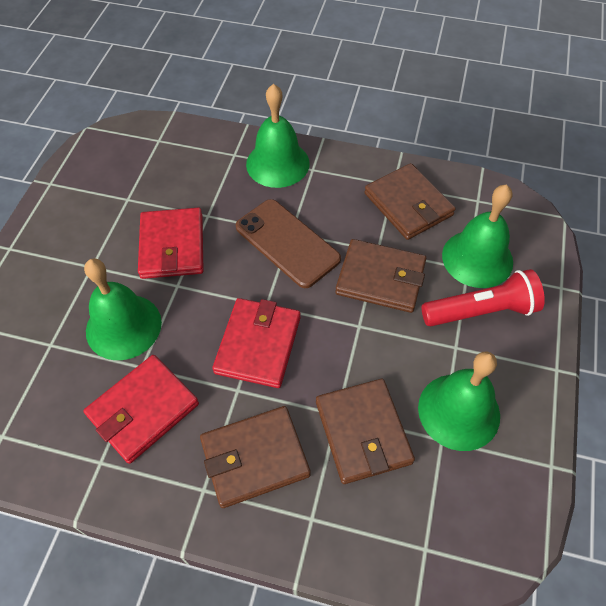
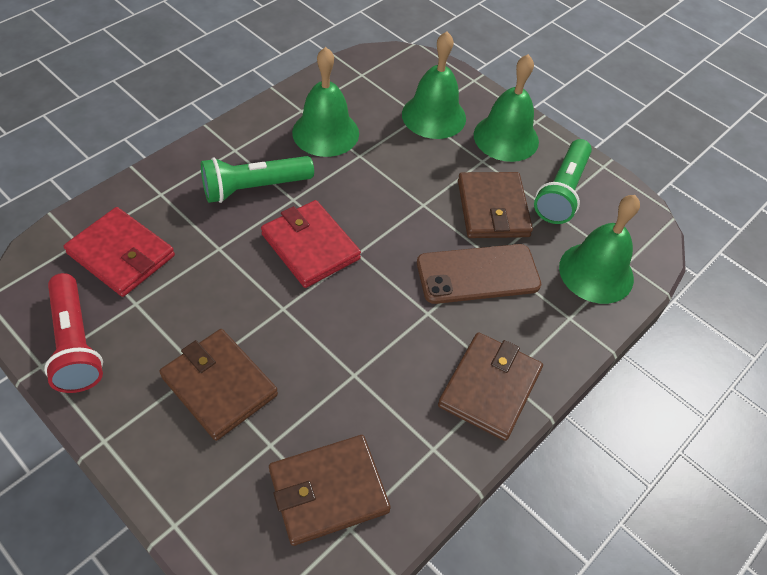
green flashlight: 0 -> 2
red wallet: 3 -> 2

